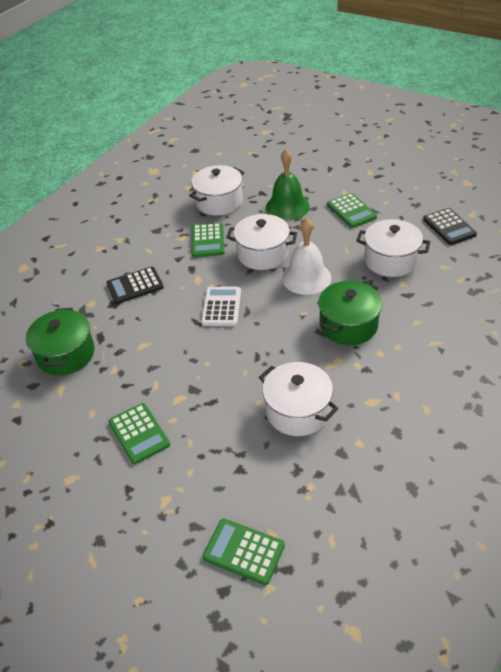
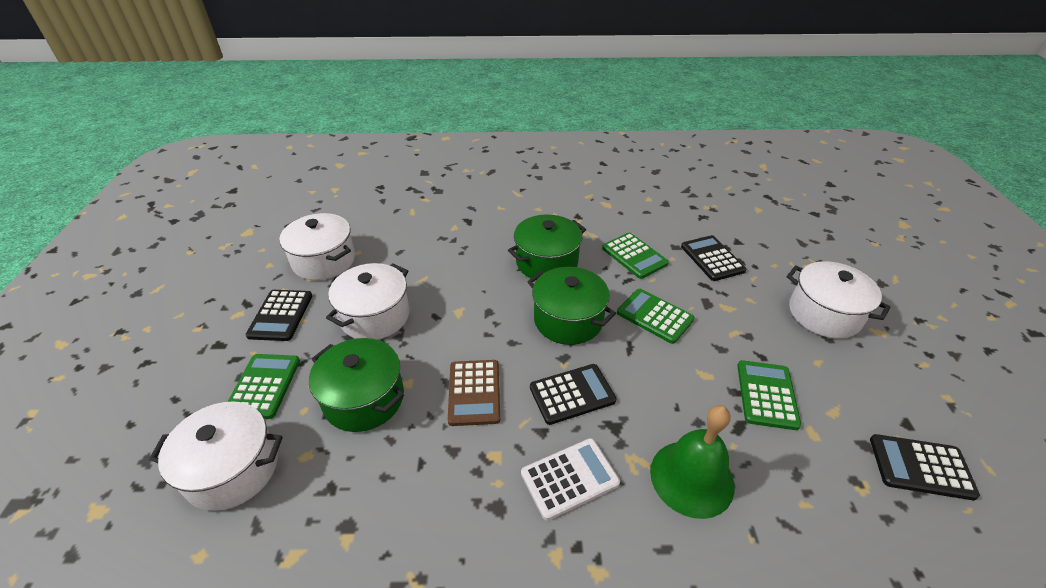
black calculator: 2 -> 4
brown calculator: 0 -> 1
green pot: 2 -> 3
white bell: 1 -> 0

